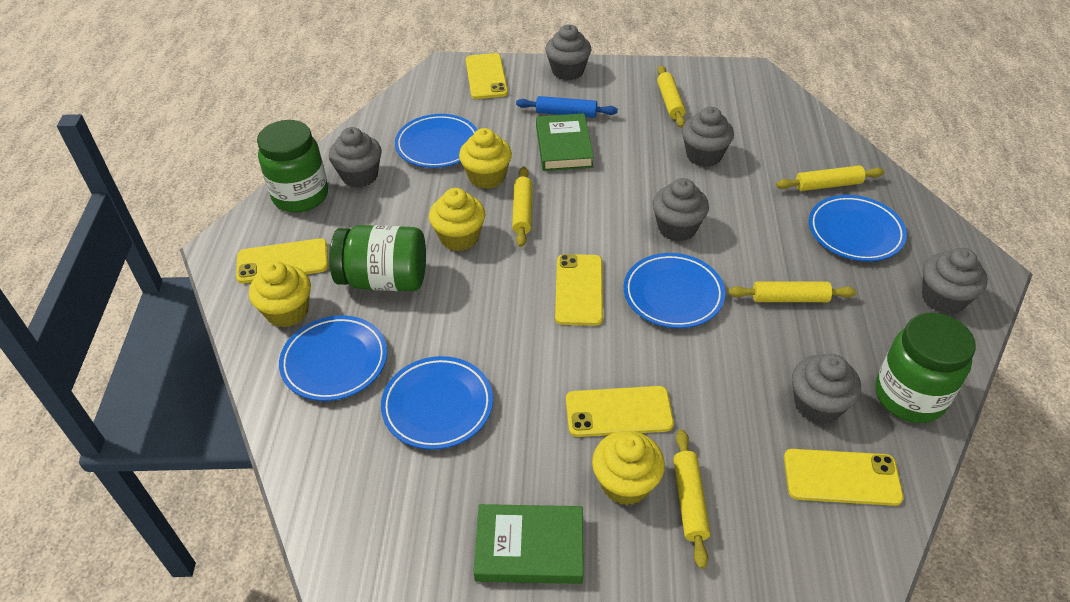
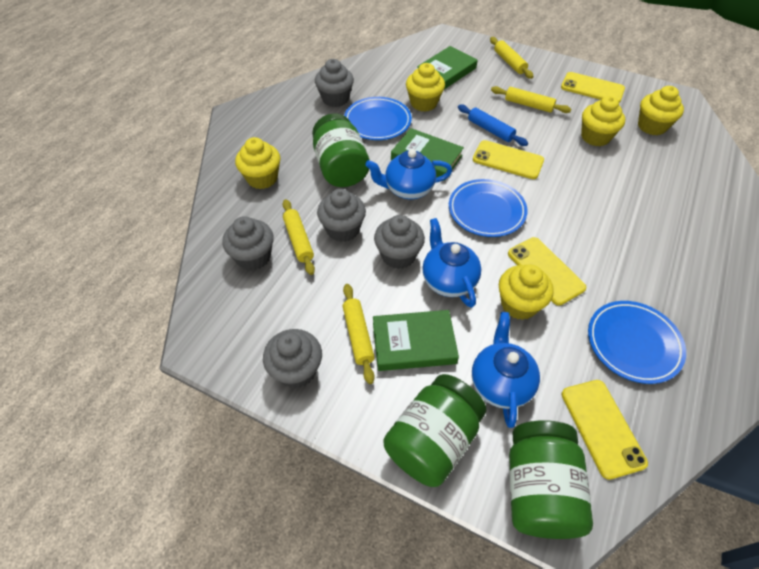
blue plate: 5 -> 3
blue teapot: 0 -> 3
green book: 2 -> 3
grey cupcake: 6 -> 5
yellow cupcake: 4 -> 5
yellow phone: 5 -> 4
yellow rolling pin: 5 -> 4

